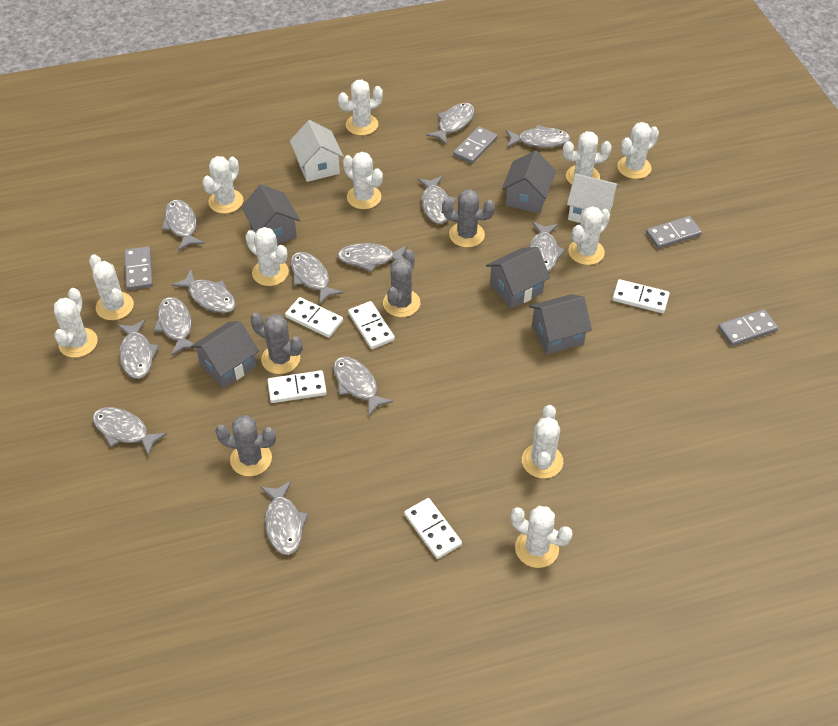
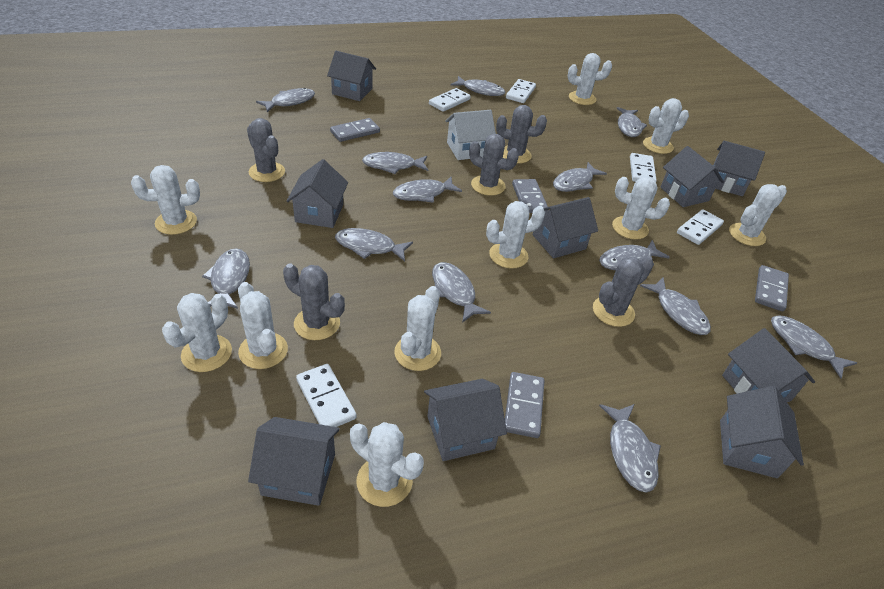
grey cactus: 4 -> 5
grey house: 5 -> 9
white cactus: 11 -> 10
white house: 2 -> 1

